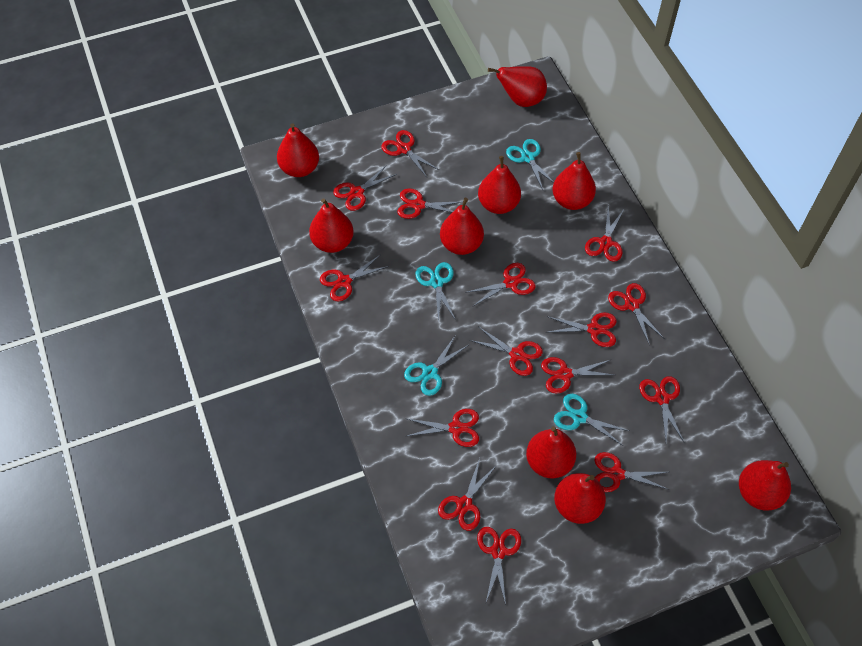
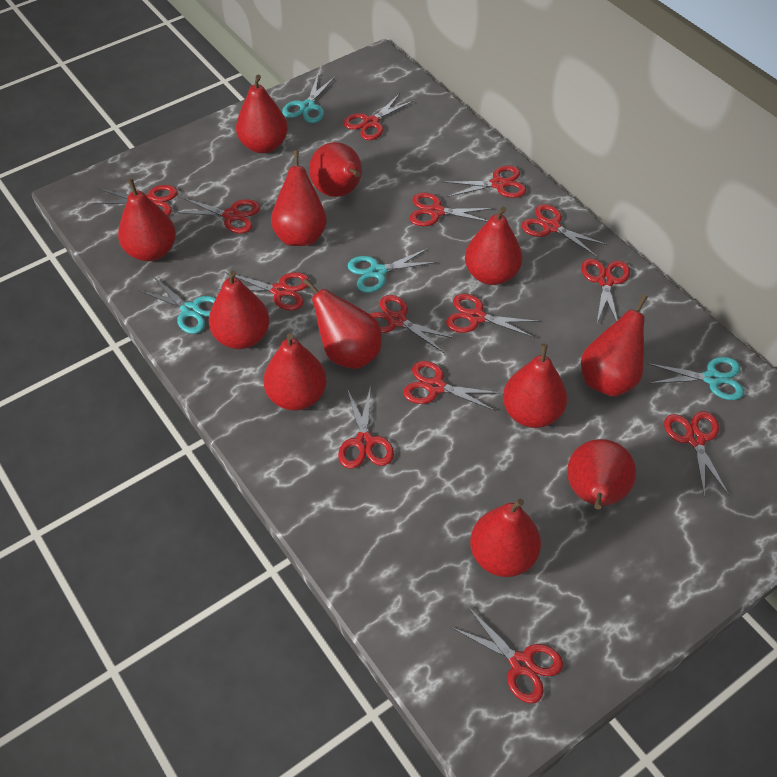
red pear: 9 -> 12
red scissors: 15 -> 14

